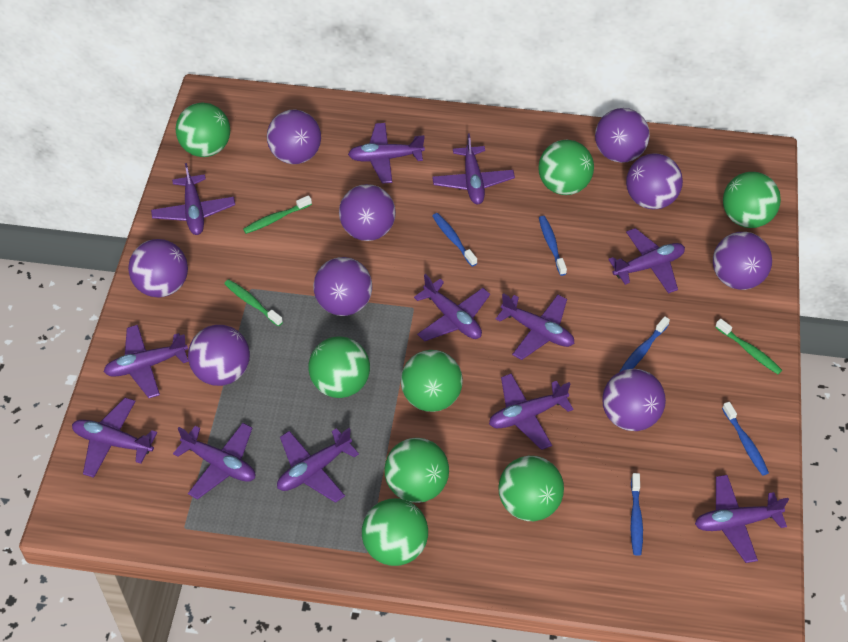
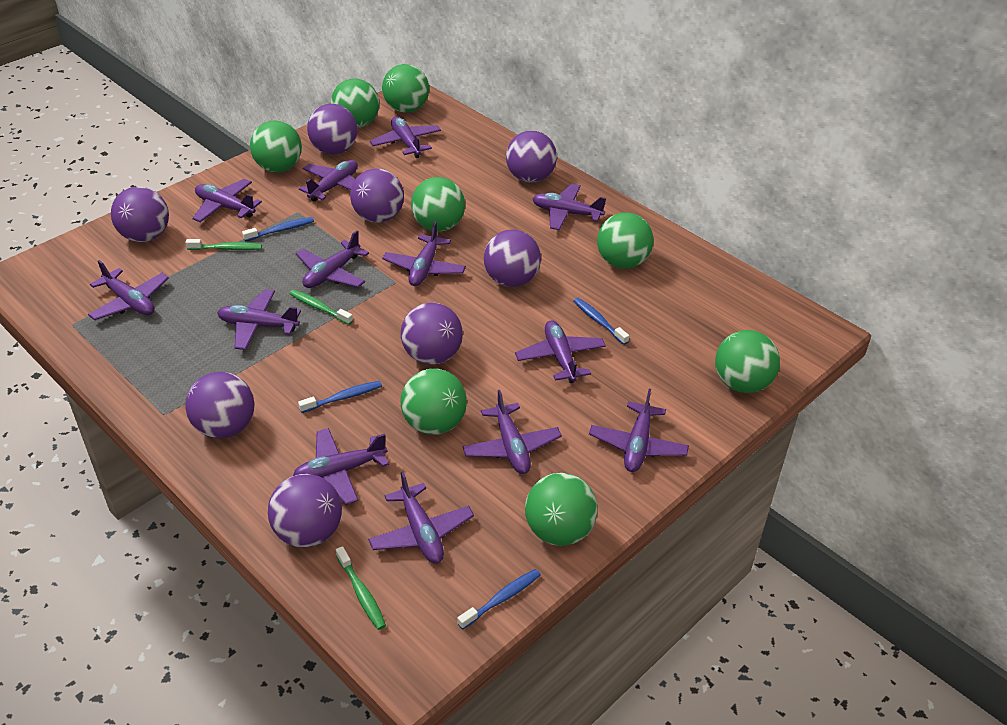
blue toothbrush: 5 -> 4
purple ball: 9 -> 8
purple plane: 12 -> 13

